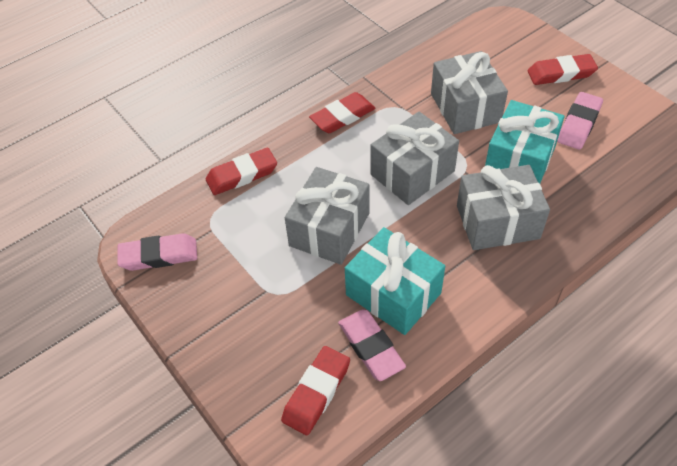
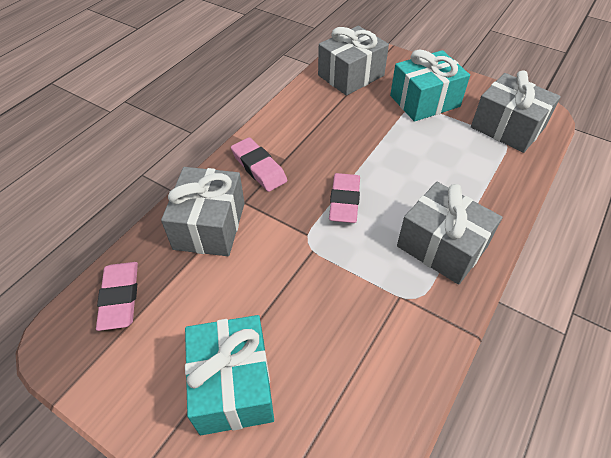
red eraser: 4 -> 0

